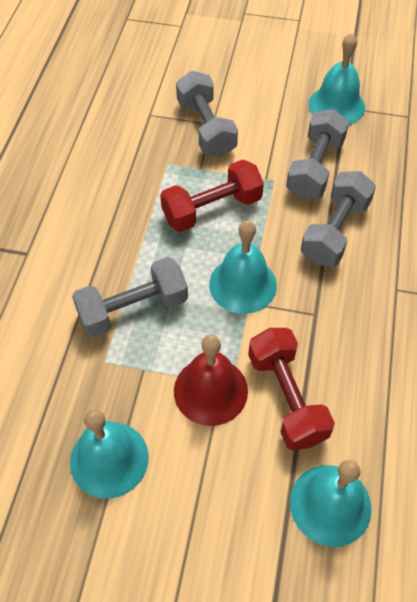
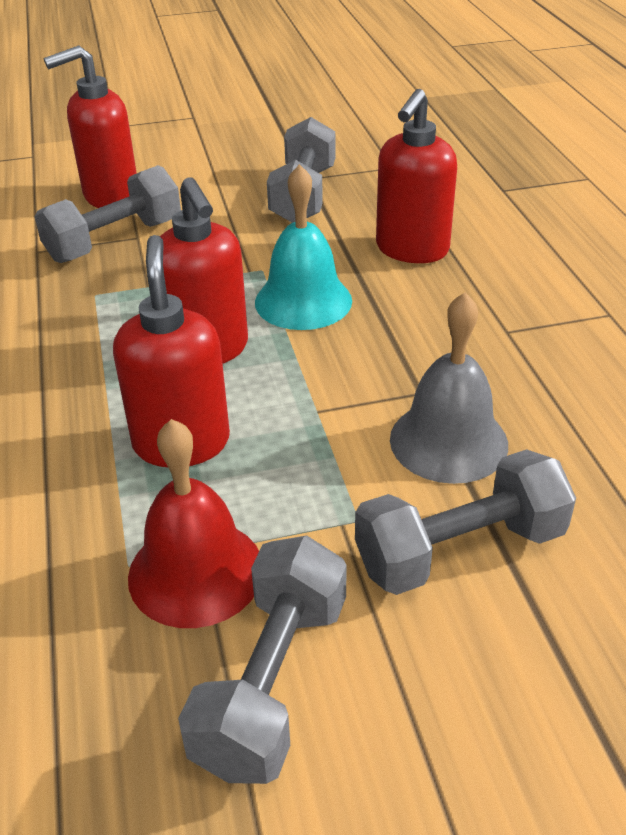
grey bell: 0 -> 1
red dumbbell: 2 -> 0
red soap dispenser: 0 -> 4
turquoise bell: 4 -> 1

